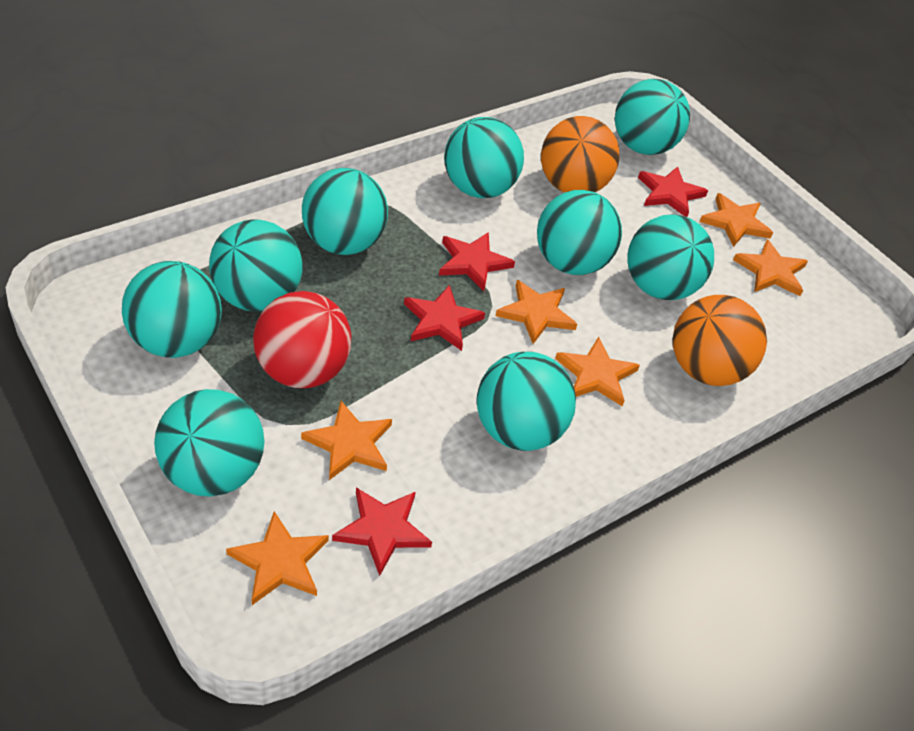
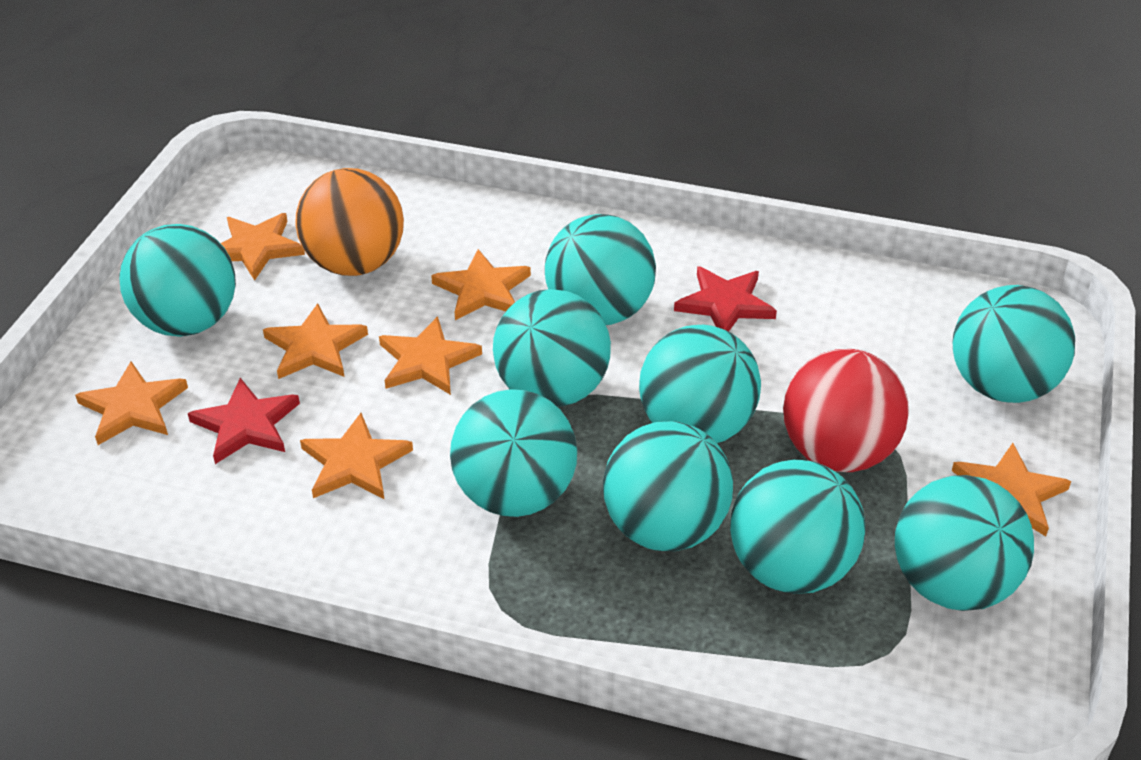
orange ball: 2 -> 1
orange star: 6 -> 7
red star: 4 -> 2

